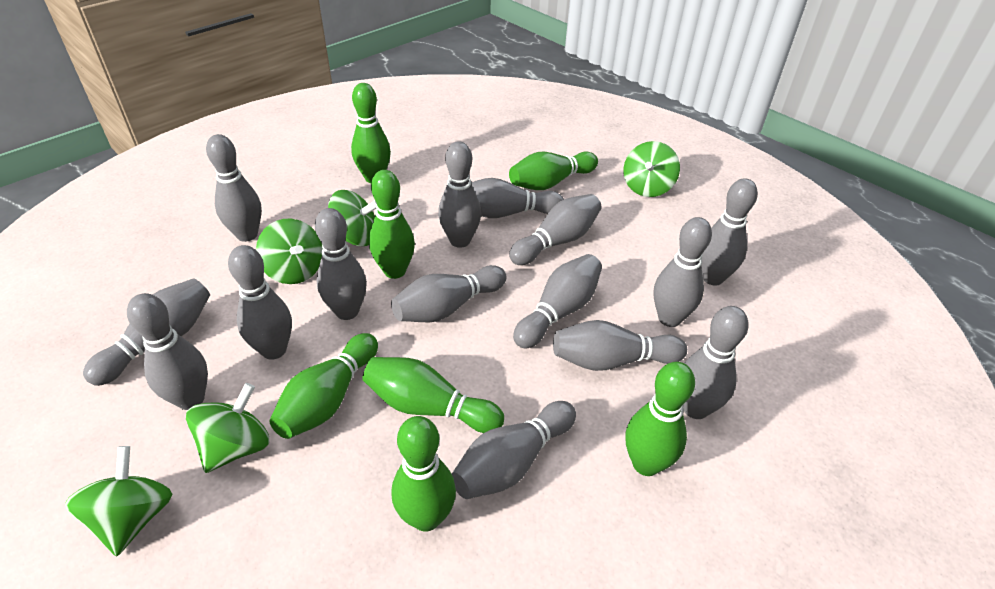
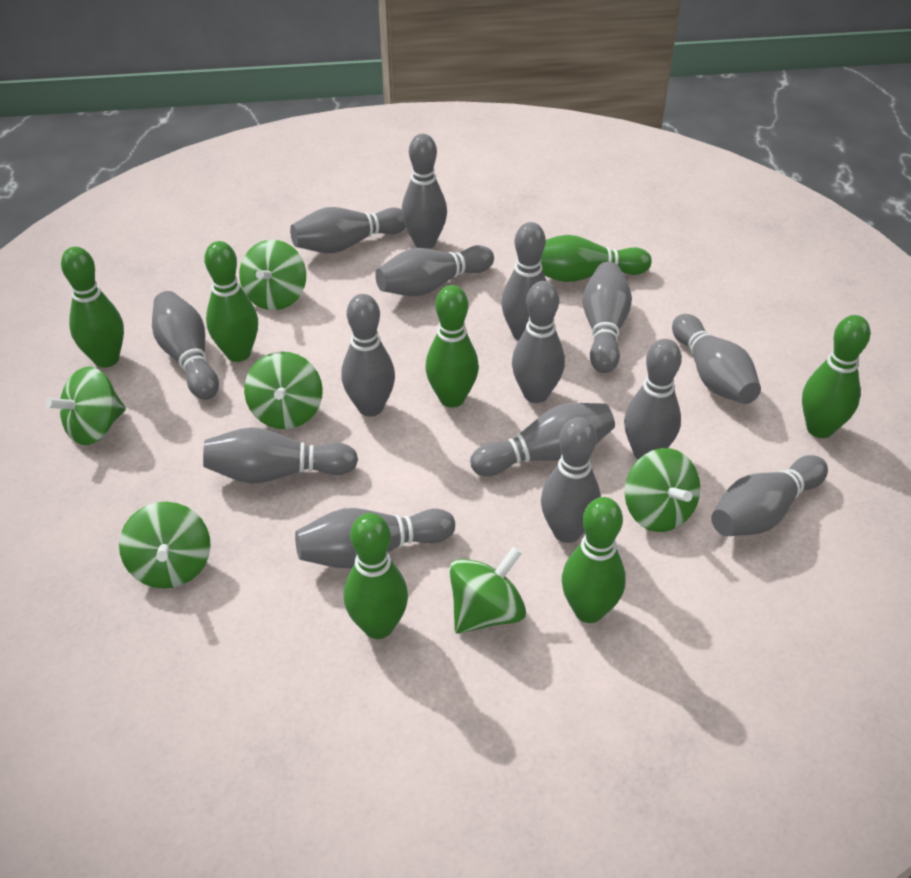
green spinning top: 5 -> 6

